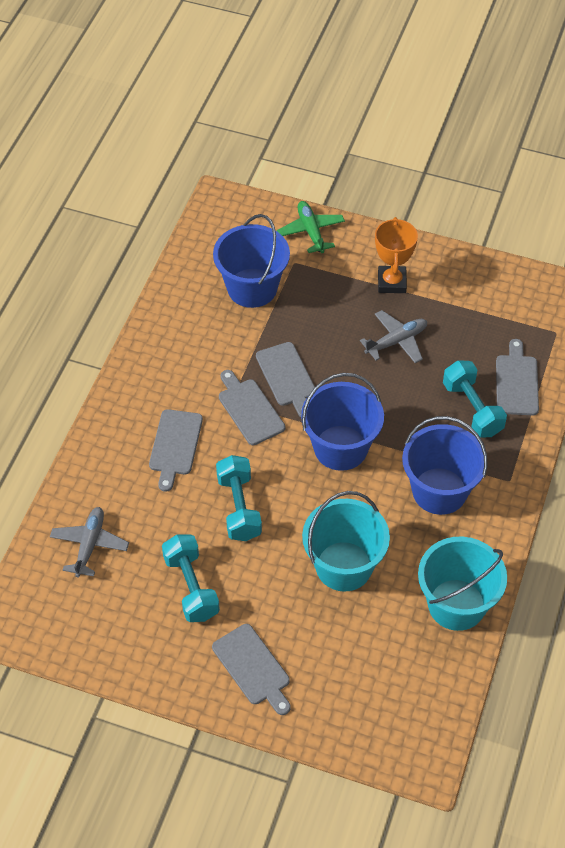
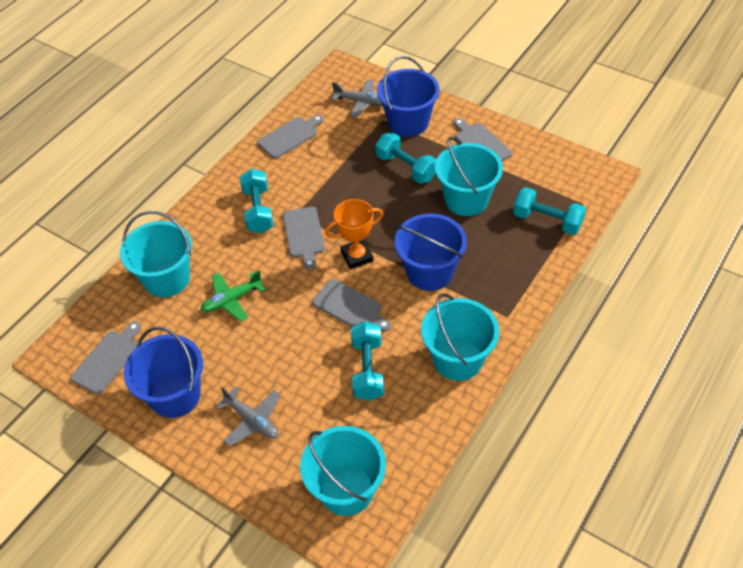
turquoise bucket: 2 -> 4
turquoise dumbbell: 3 -> 4

